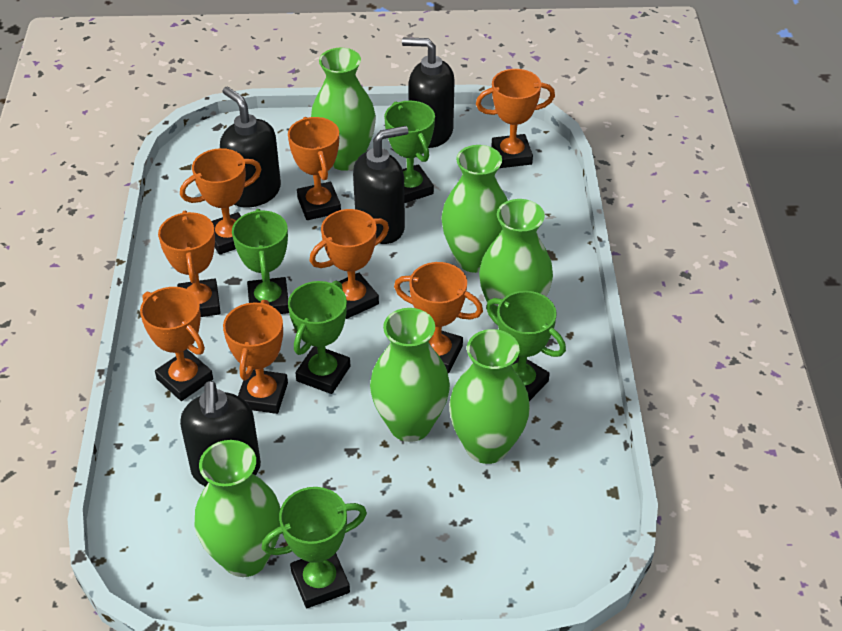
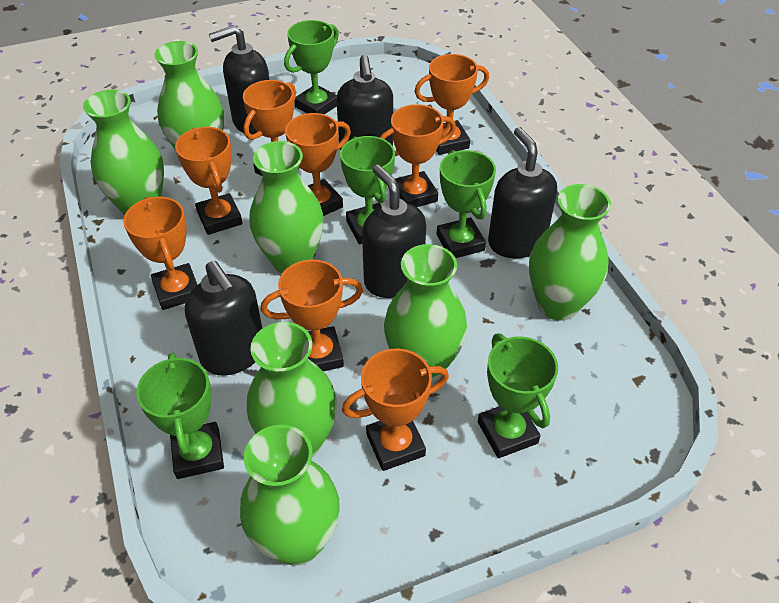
black soap dispenser: 4 -> 5
green vase: 6 -> 7

